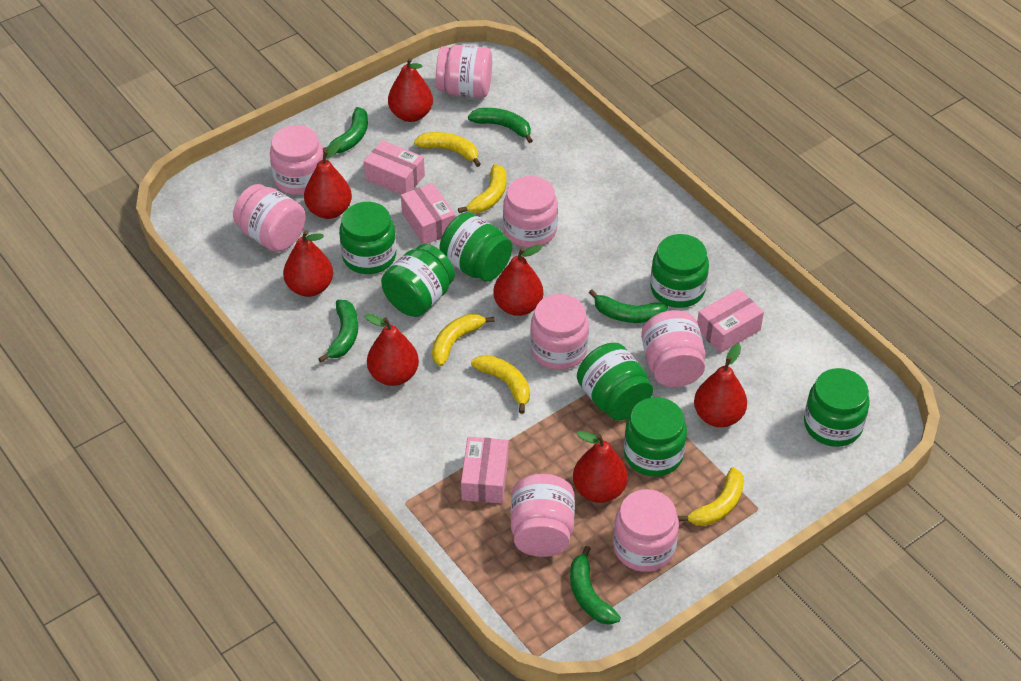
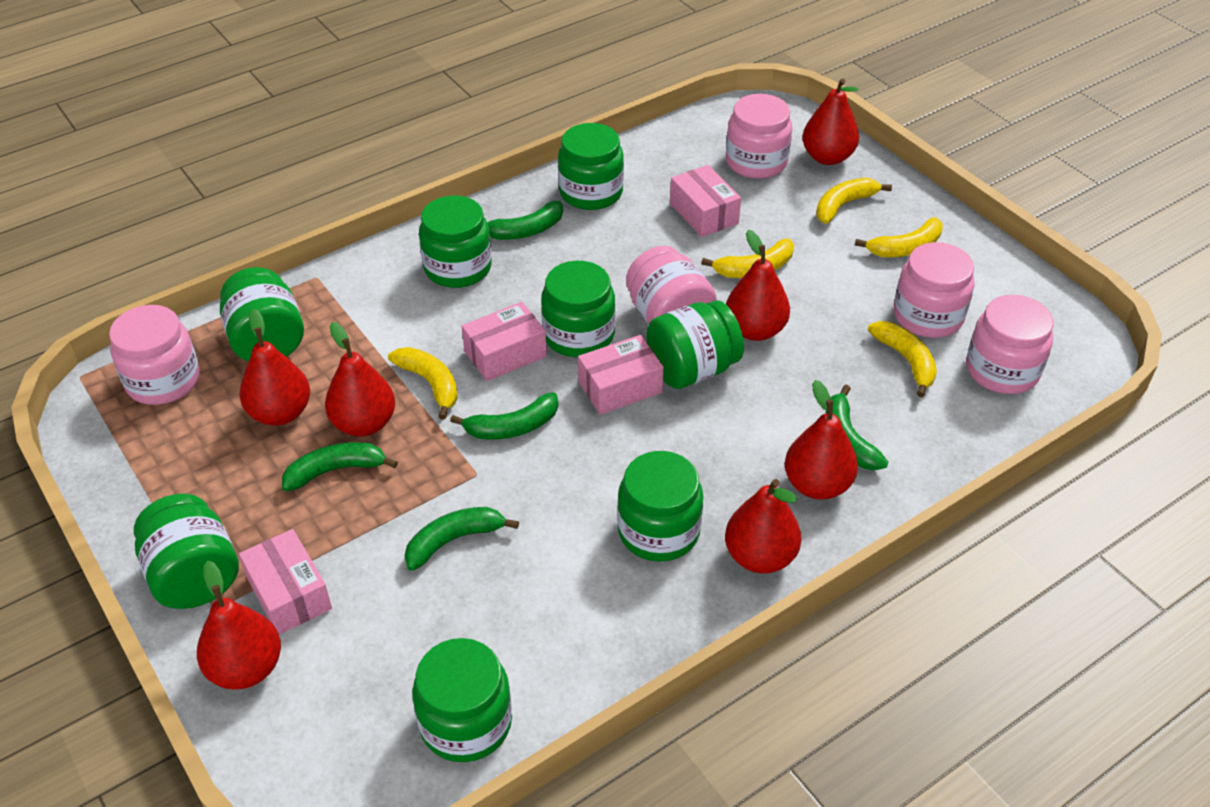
green jar: 7 -> 8
pink jar: 8 -> 5

